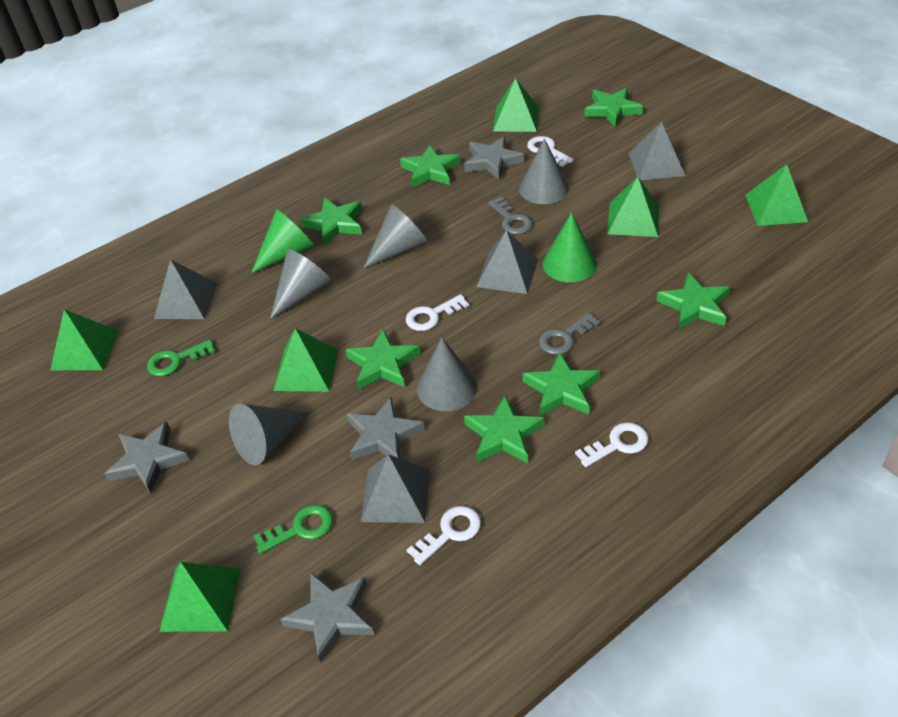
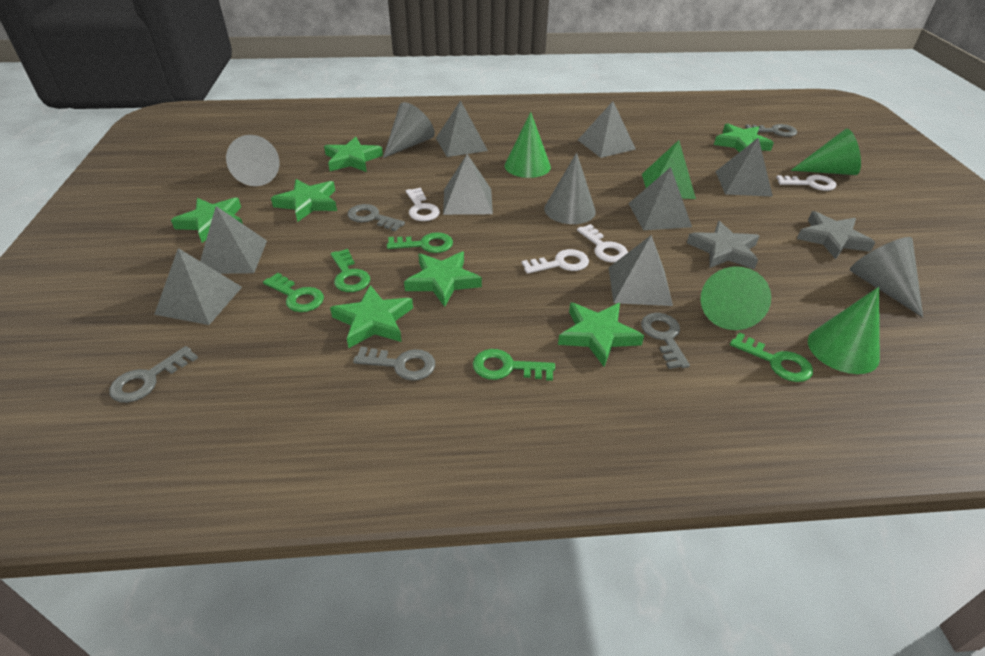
green cone: 2 -> 4
green key: 2 -> 5
green pyramid: 6 -> 1
grey cone: 5 -> 4
grey key: 2 -> 5
grey pyramid: 4 -> 8
grey star: 4 -> 2

